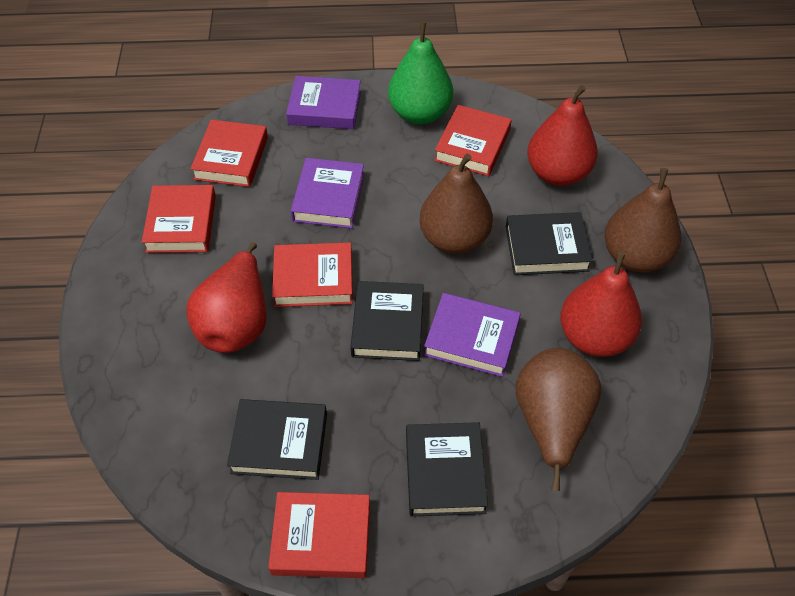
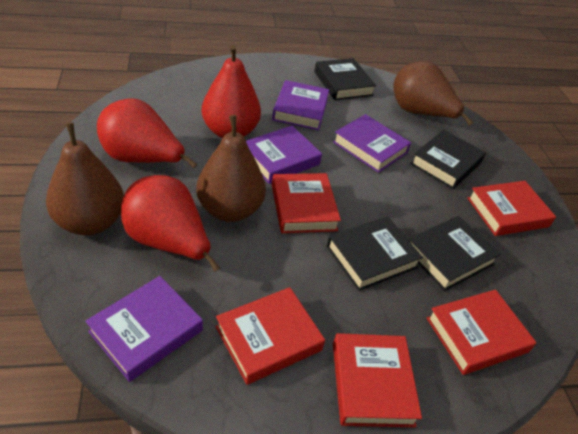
green pear: 1 -> 0
purple book: 3 -> 4

